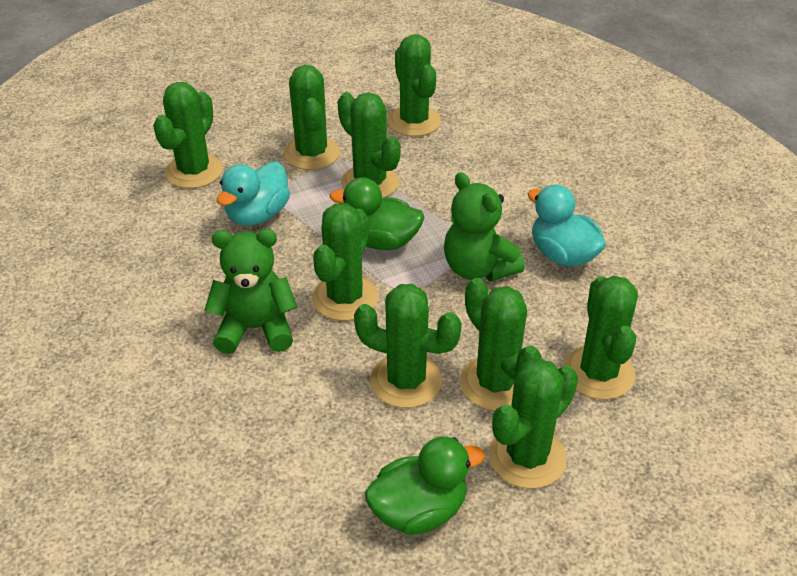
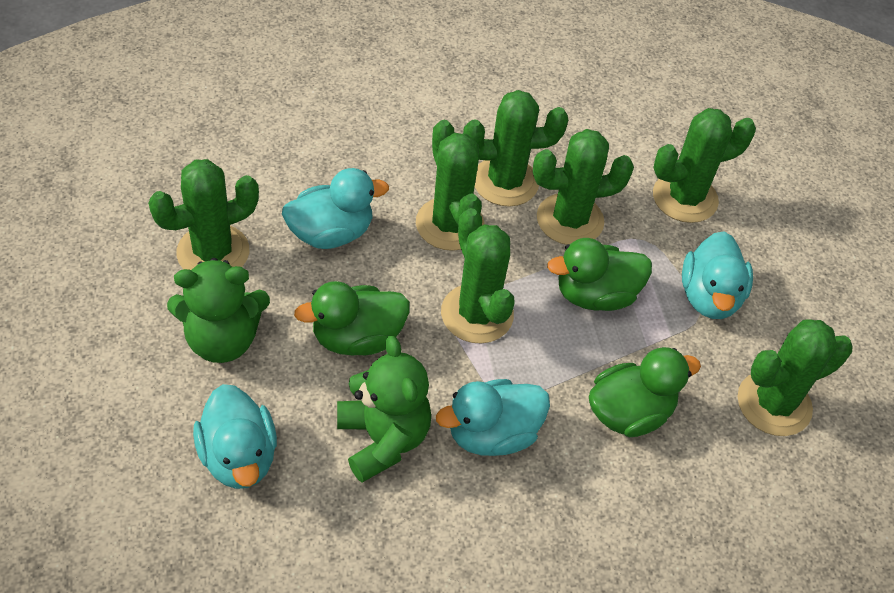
green cactus: 9 -> 7
green duck: 2 -> 3
turquoise duck: 2 -> 4

